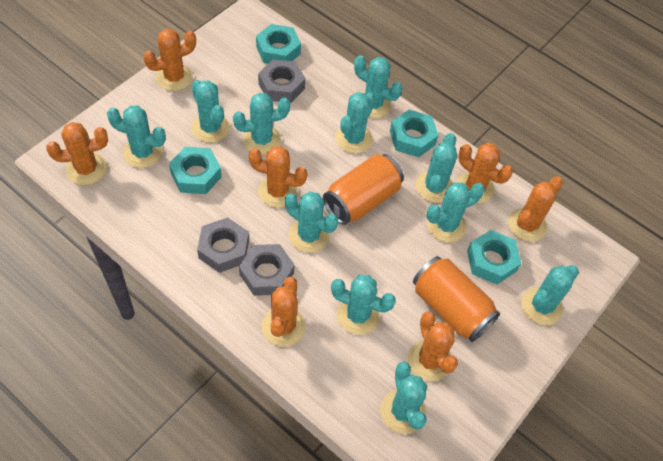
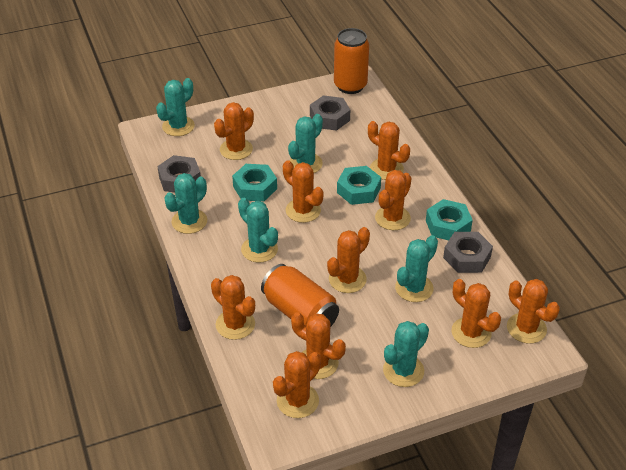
orange cactus: 7 -> 10
turquoise cactus: 11 -> 6
turquoise nut: 4 -> 3

